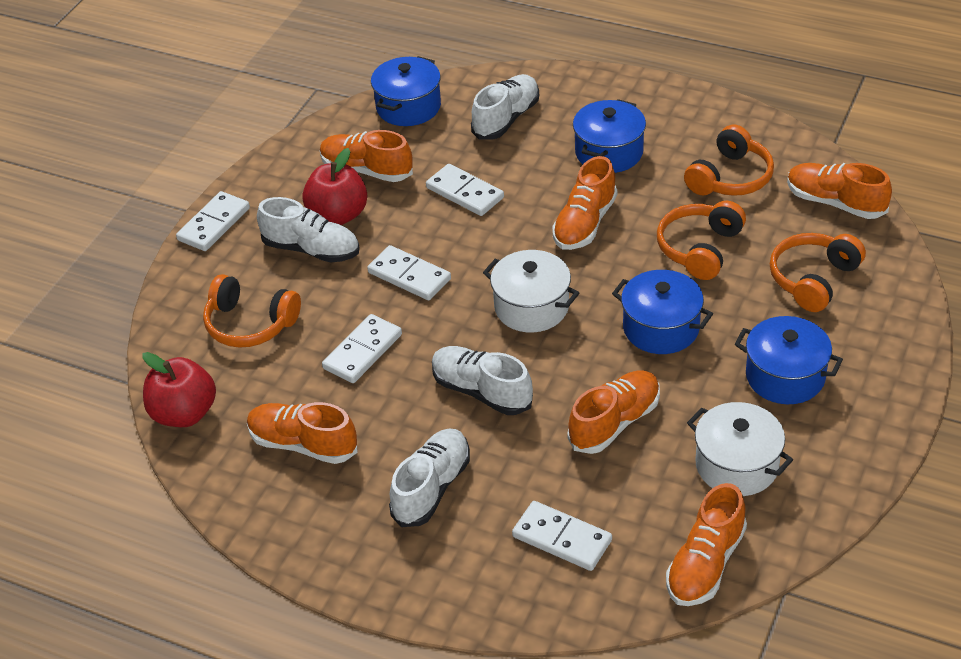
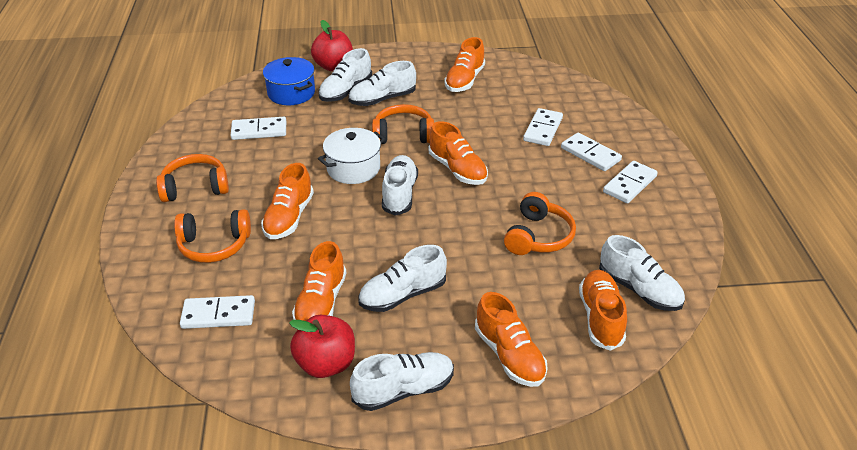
blue pot: 4 -> 1
white pot: 2 -> 1
white shoe: 4 -> 6

